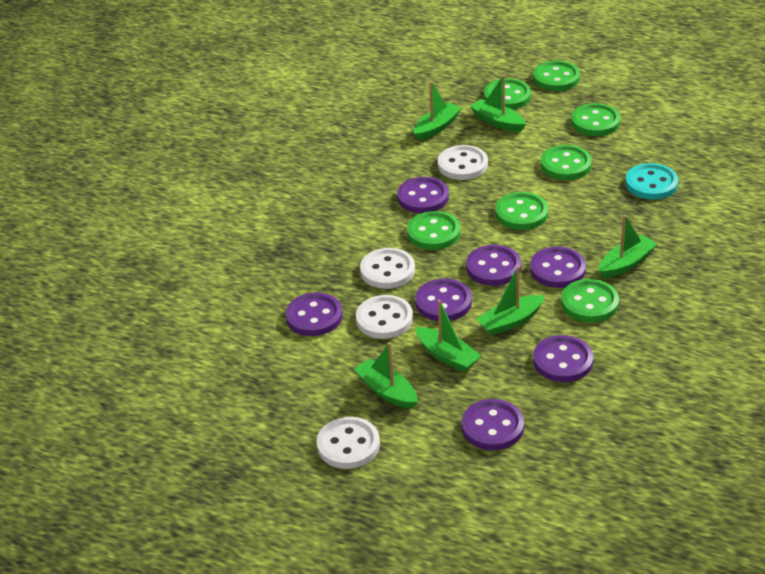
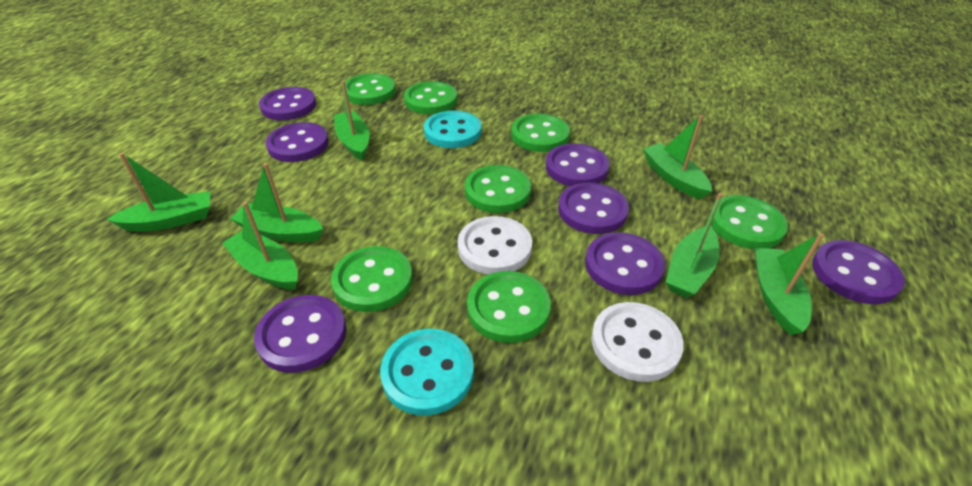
green boat: 6 -> 7
turquoise button: 1 -> 2
white button: 4 -> 2

